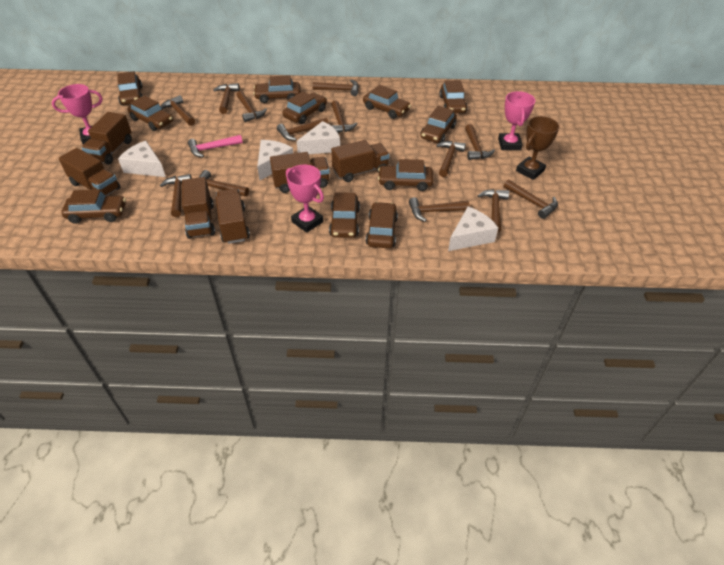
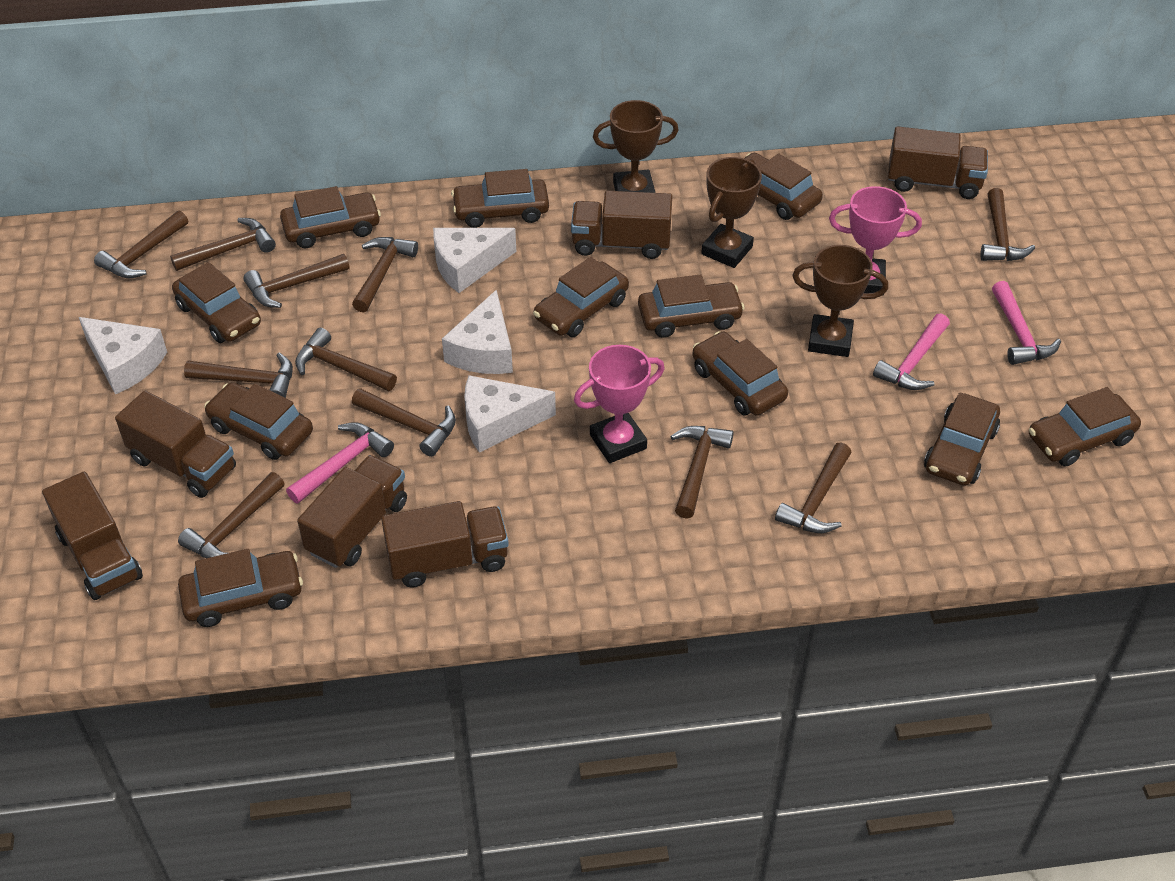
brown hammer: 13 -> 11
brown trophy: 1 -> 3
pink hammer: 1 -> 3
pink trophy: 3 -> 2

